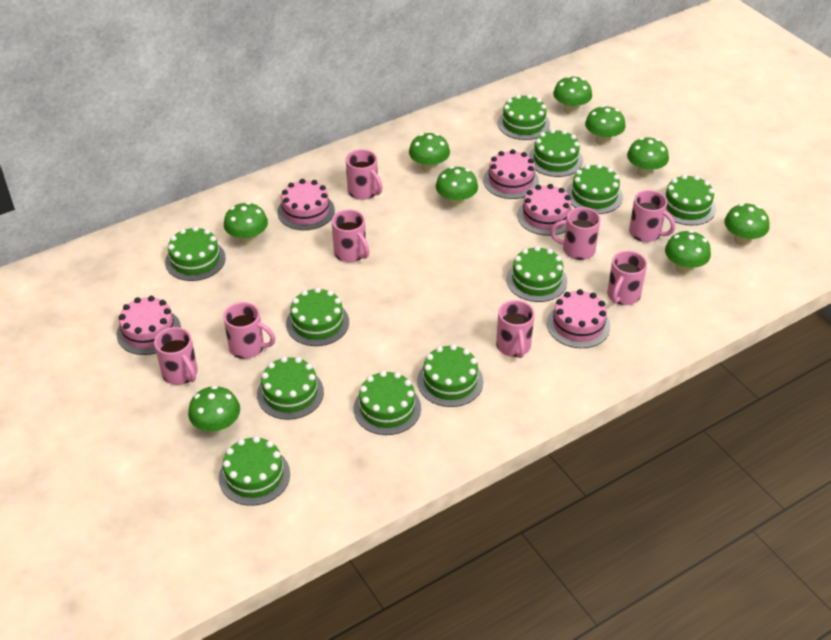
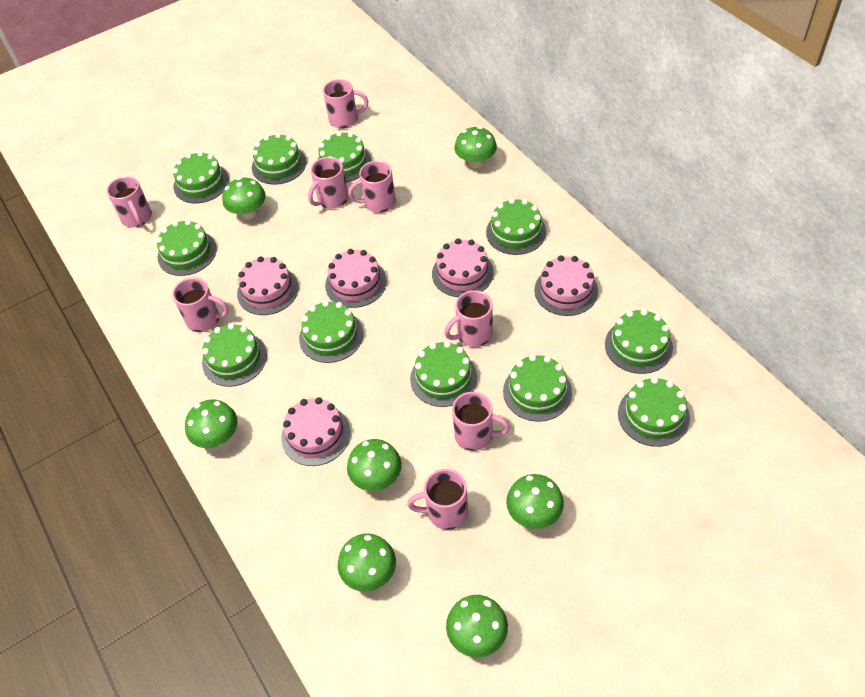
green mushroom: 9 -> 7

